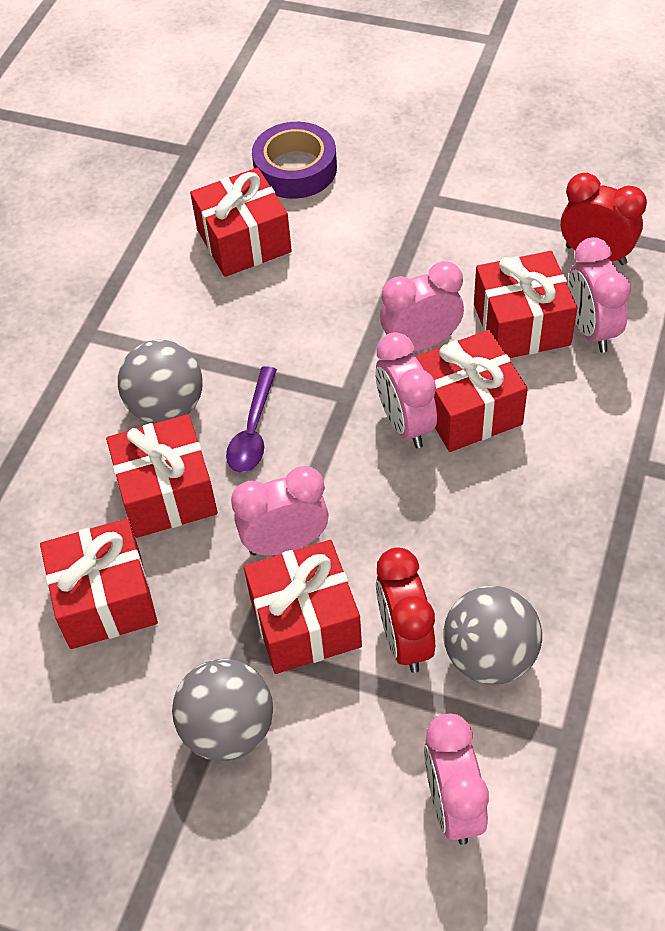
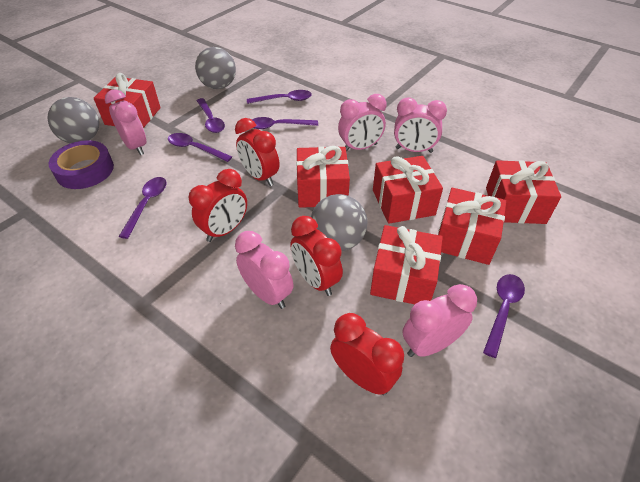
purple spoon: 1 -> 6
red clock: 2 -> 4

